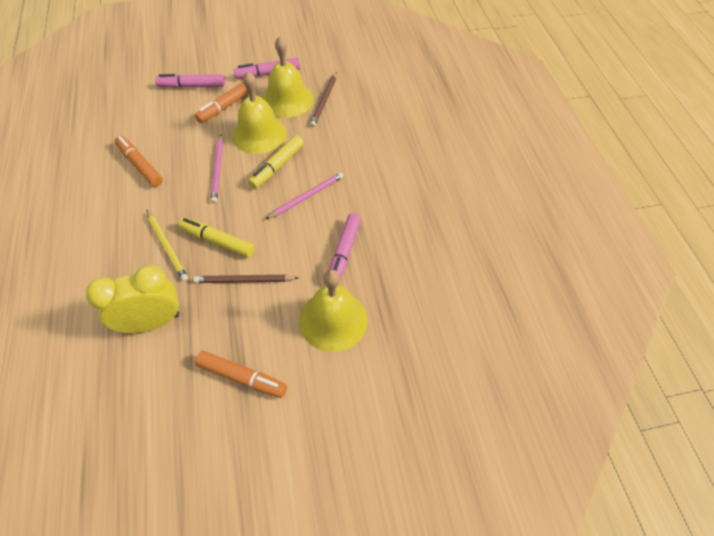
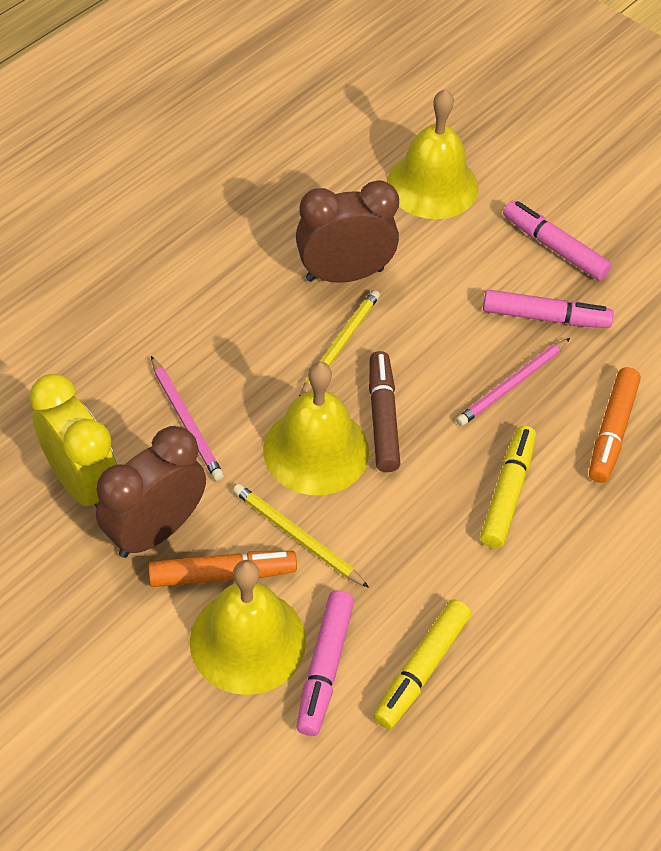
brown clock: 0 -> 2
brown marker: 0 -> 1
brown pencil: 2 -> 0
orange marker: 3 -> 2
yellow pencil: 1 -> 2

